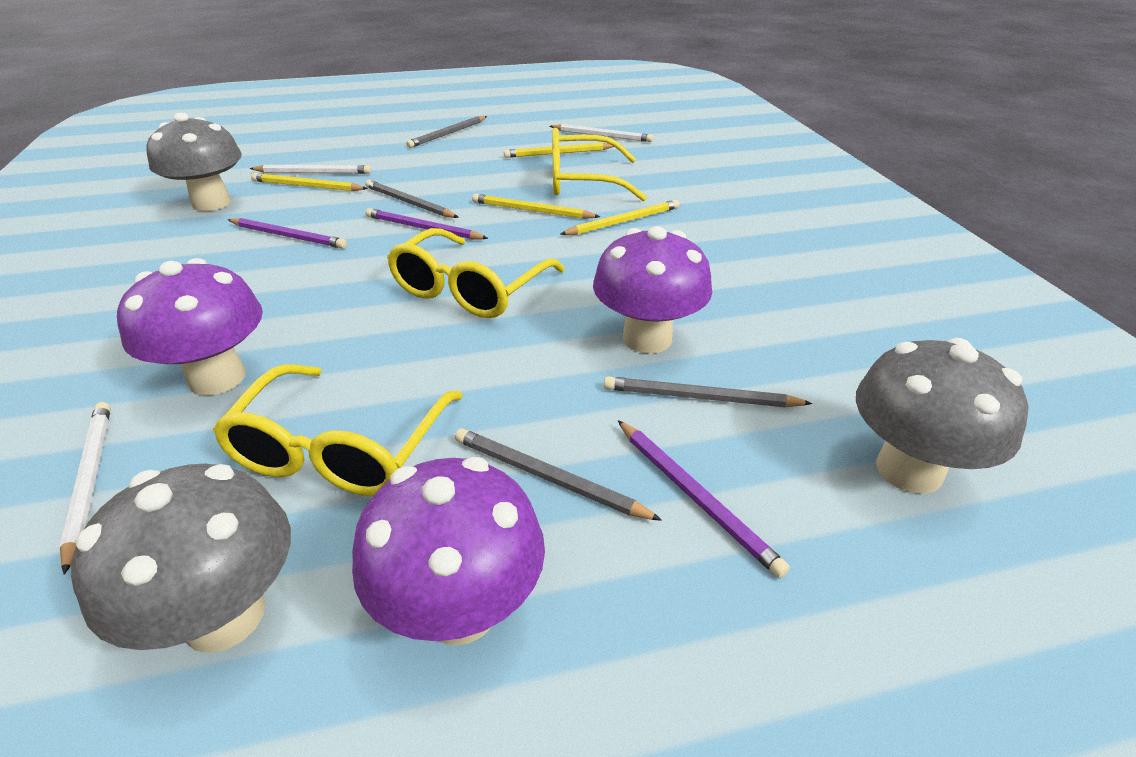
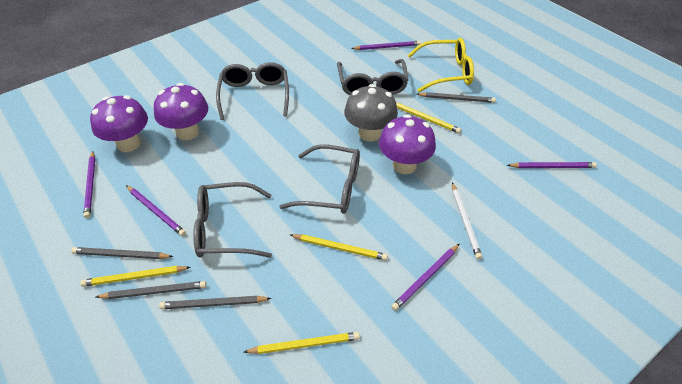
grey glasses: 0 -> 4
grey mushroom: 3 -> 1
purple pencil: 3 -> 5
white pencil: 3 -> 1
yellow glasses: 3 -> 1

